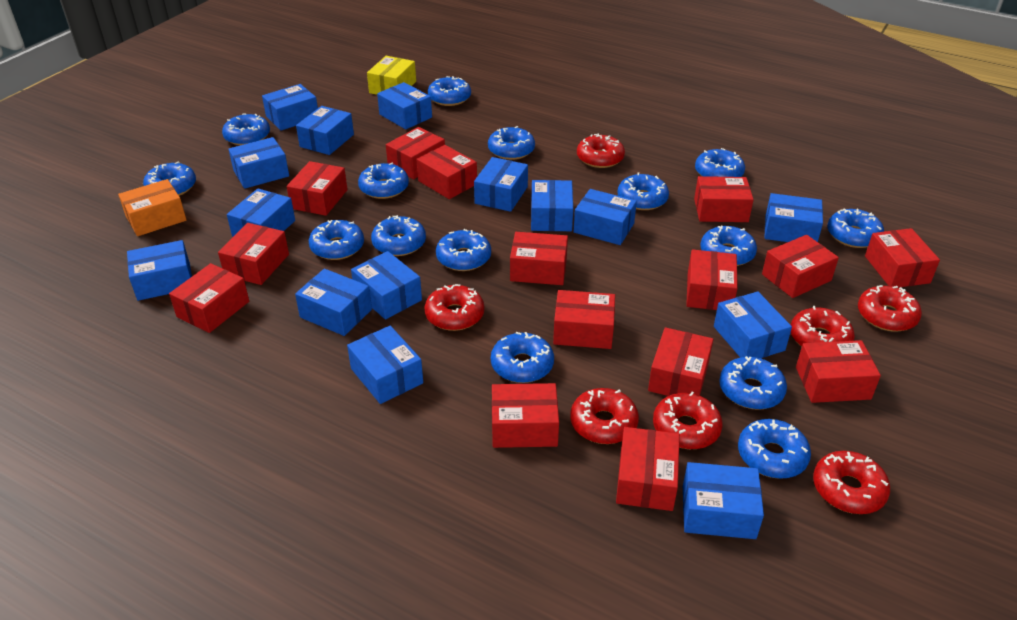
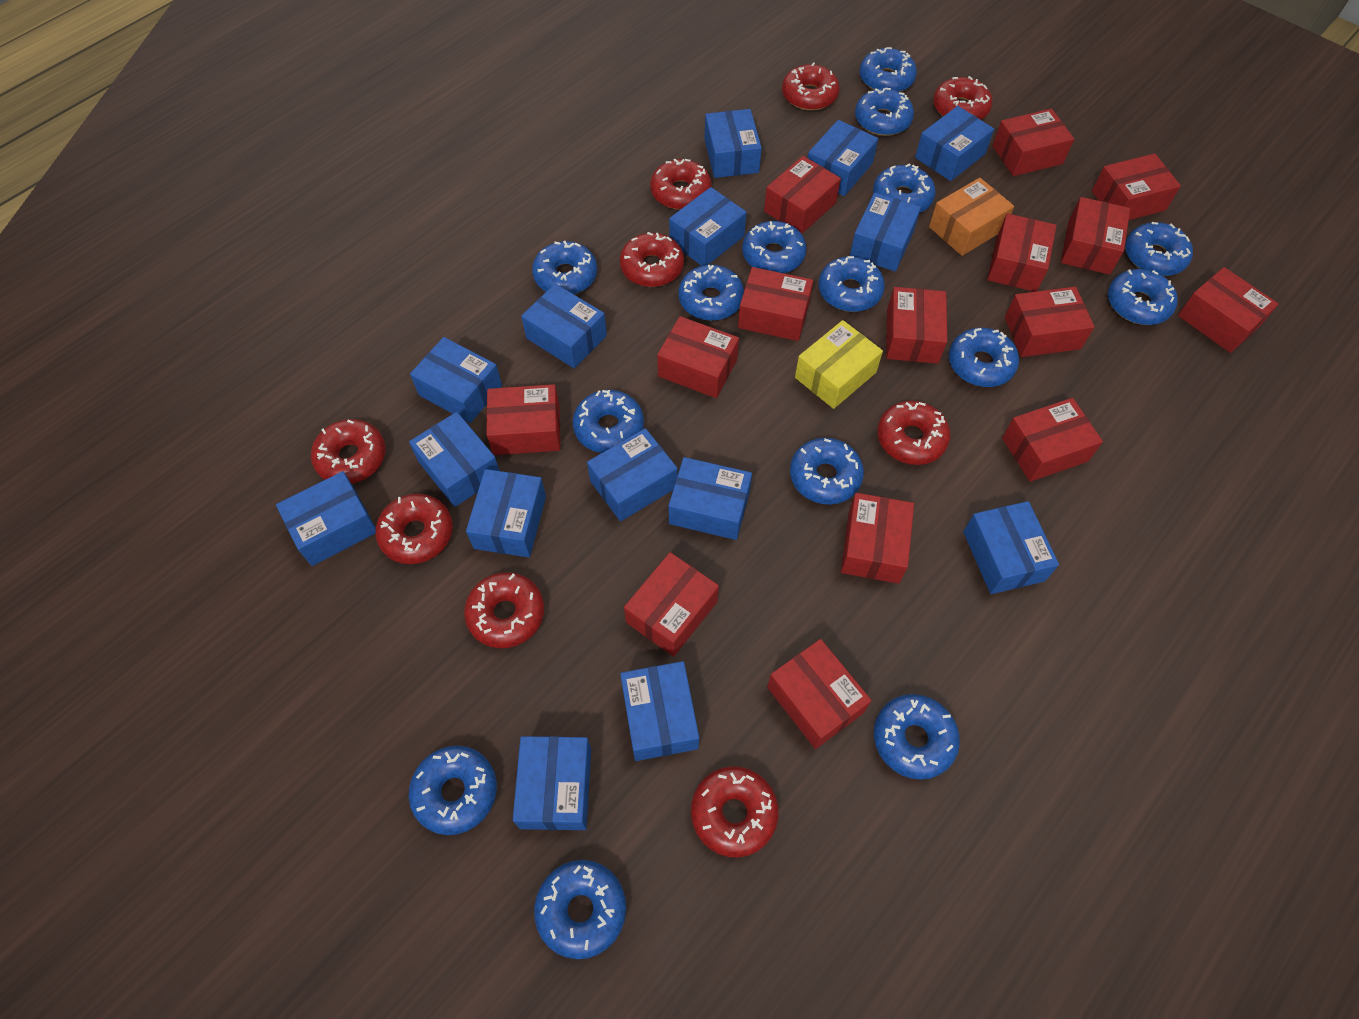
red donut: 7 -> 9

